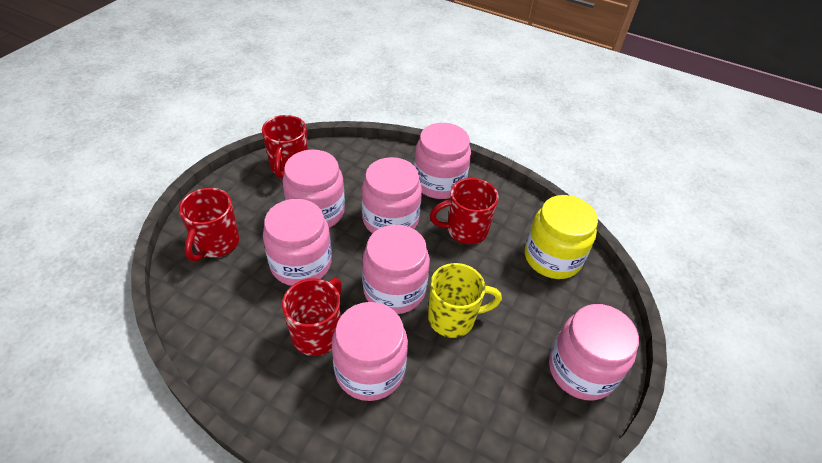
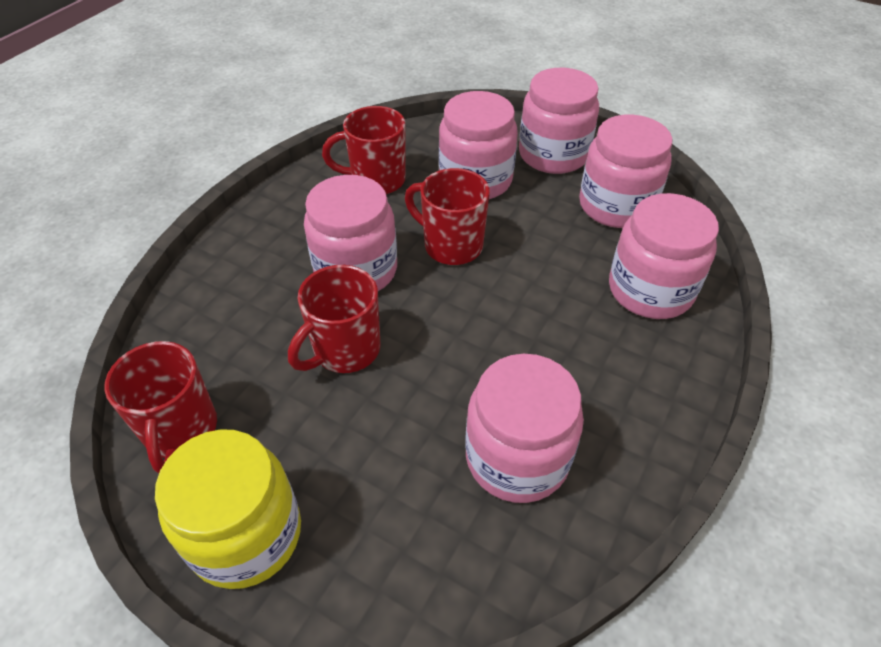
pink jar: 7 -> 6
yellow mug: 1 -> 0

